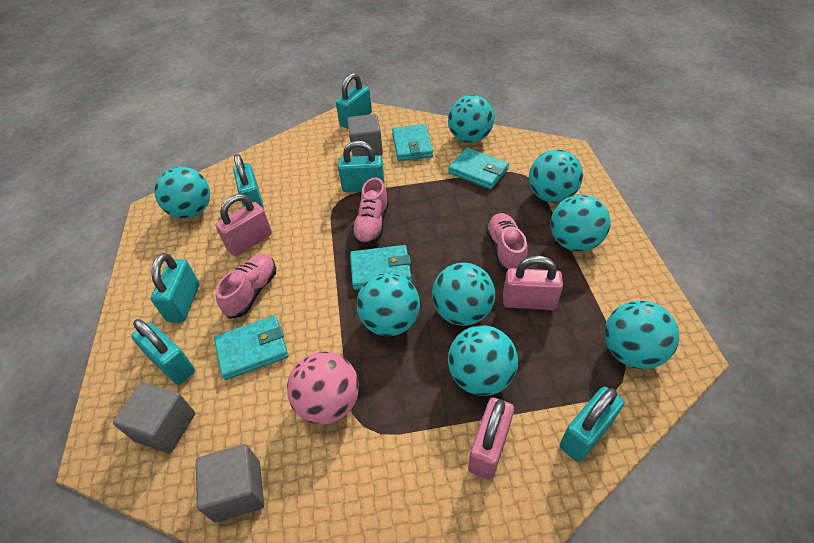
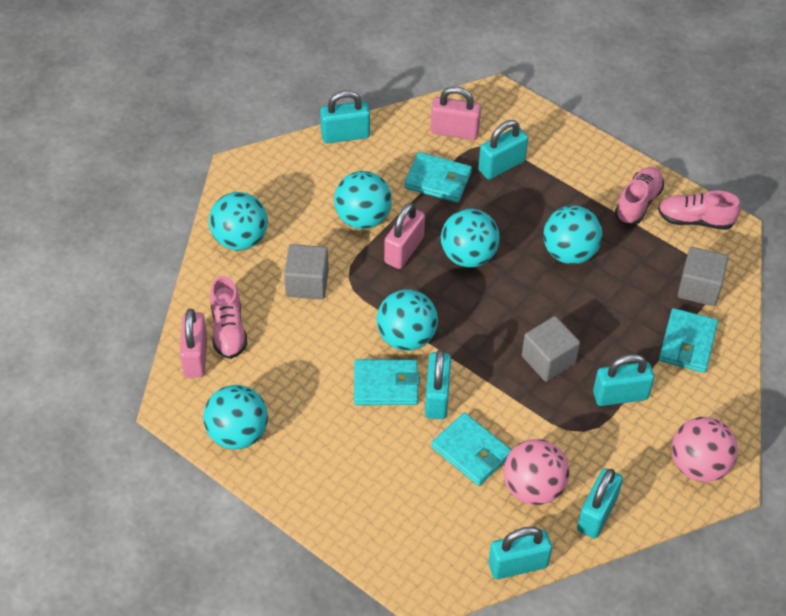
pink ball: 1 -> 2
turquoise ball: 8 -> 6

